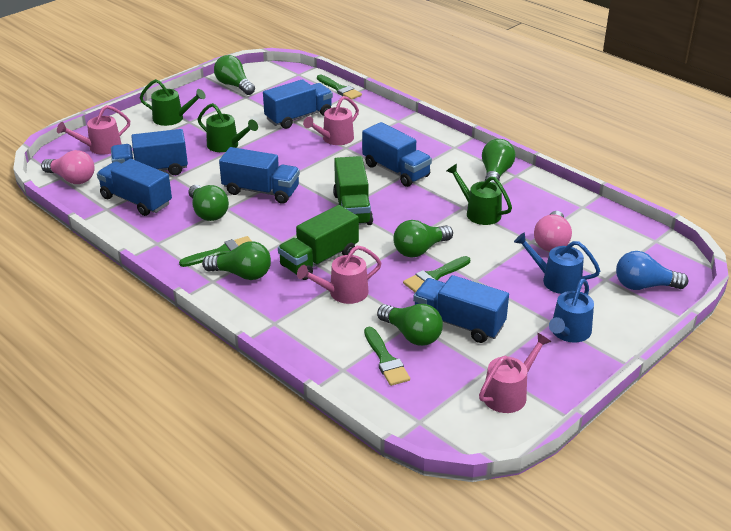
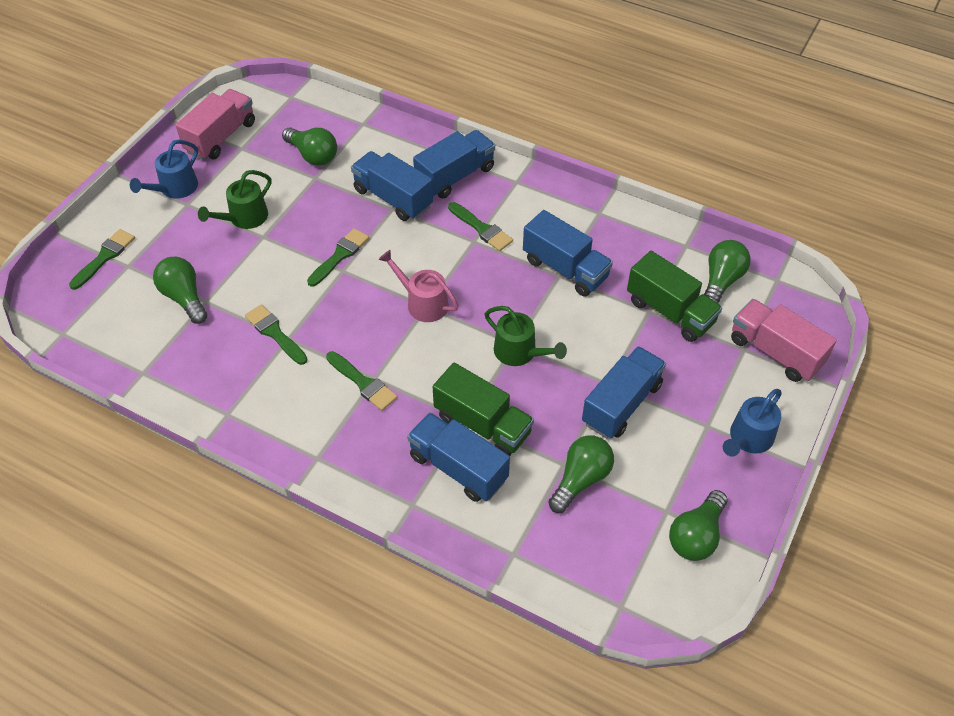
blue light bulb: 1 -> 0
blue truck: 6 -> 5
green brush: 4 -> 5
green light bulb: 6 -> 5
green watering can: 3 -> 2
pink light bulb: 2 -> 0
pink truck: 0 -> 2
pink watering can: 4 -> 1

